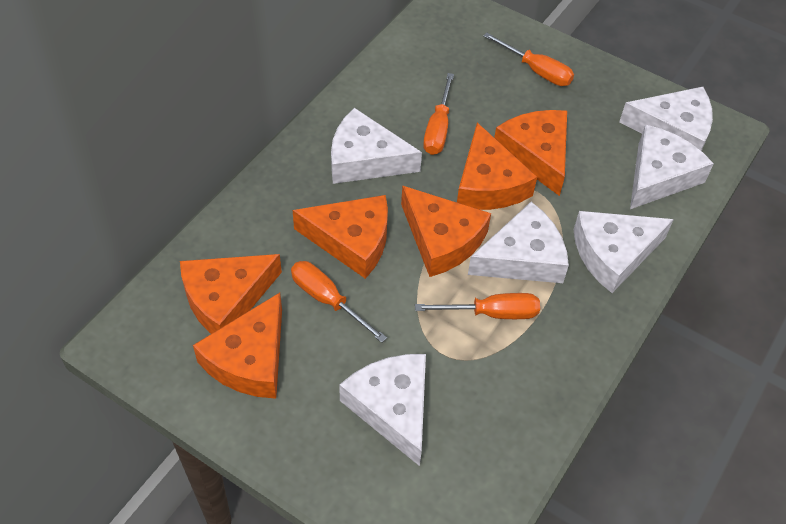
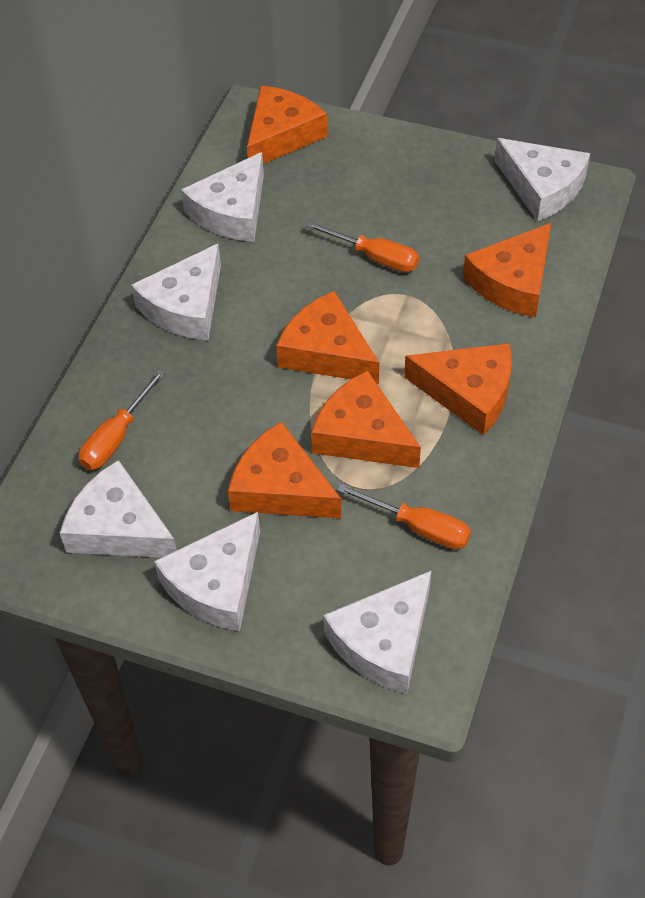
orange screwdriver: 4 -> 3

